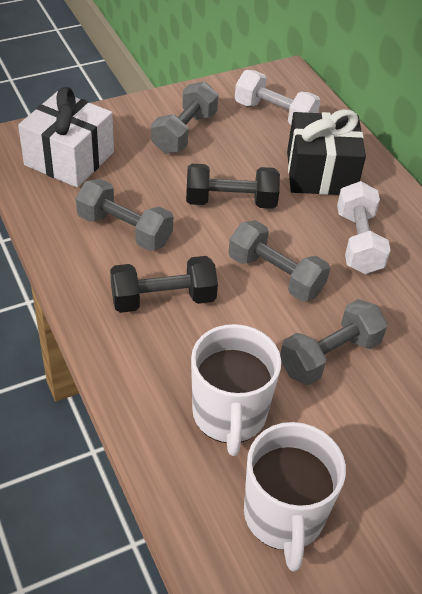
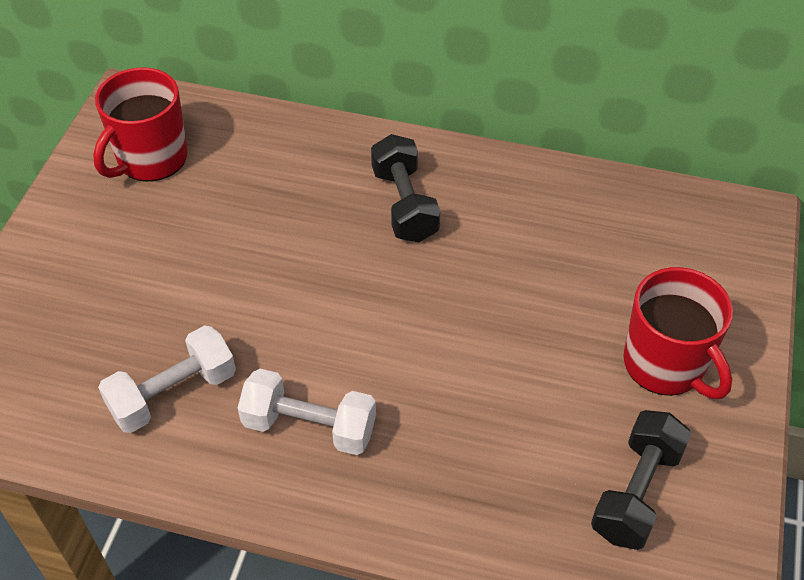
black gift: 1 -> 0
grey dumbbell: 4 -> 0
red mug: 0 -> 2
white gift: 1 -> 0
white mug: 2 -> 0

